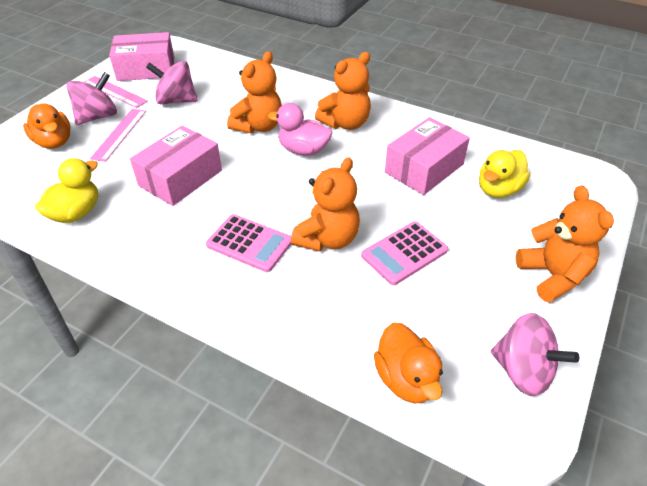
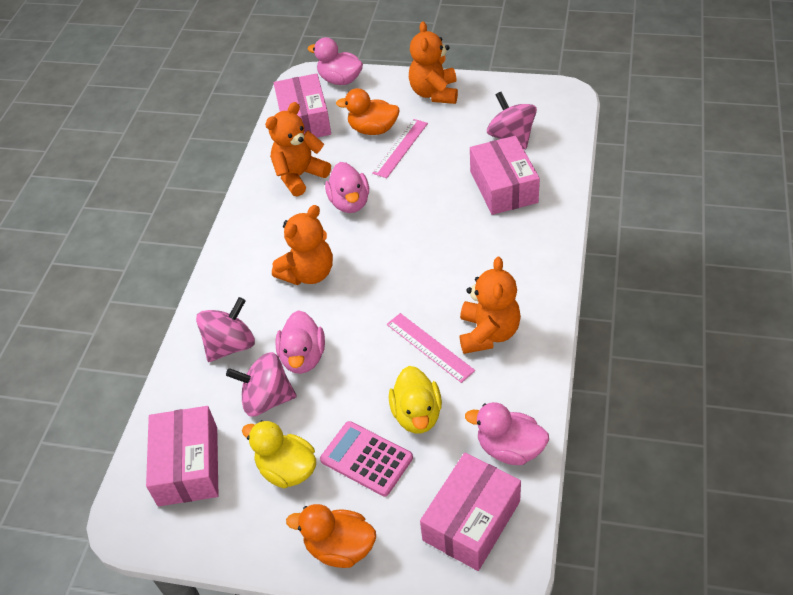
pink box: 3 -> 4
pink calculator: 2 -> 1
pink duck: 1 -> 4

